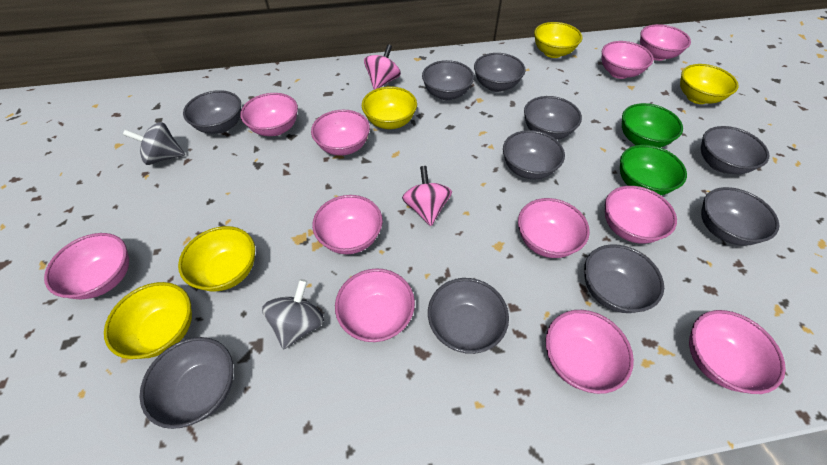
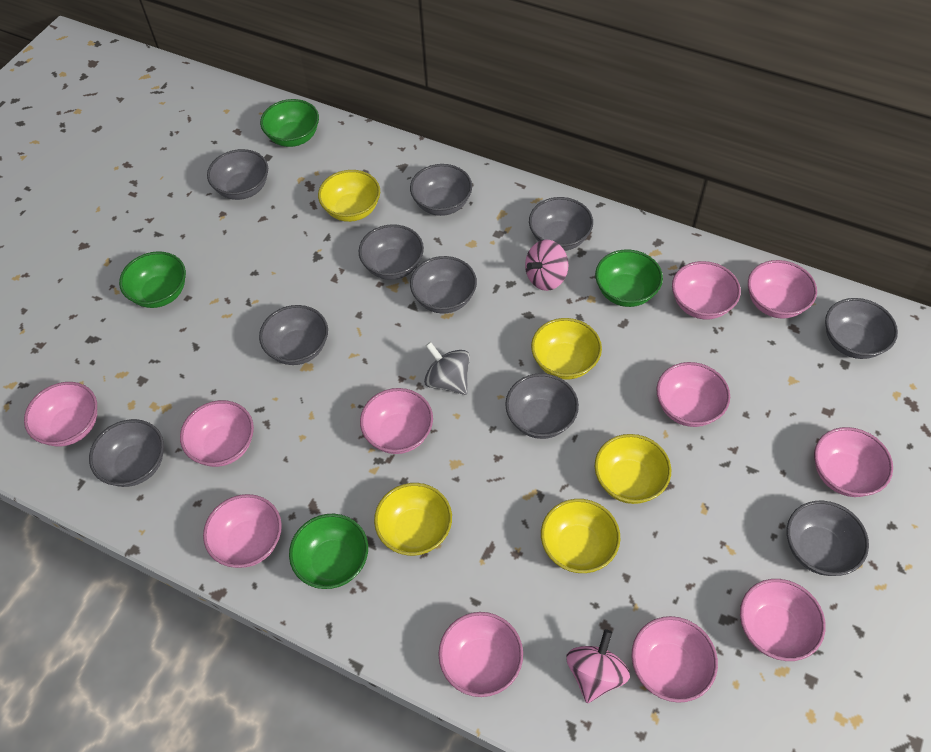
green bowl: 2 -> 4
grey spinning top: 2 -> 1

